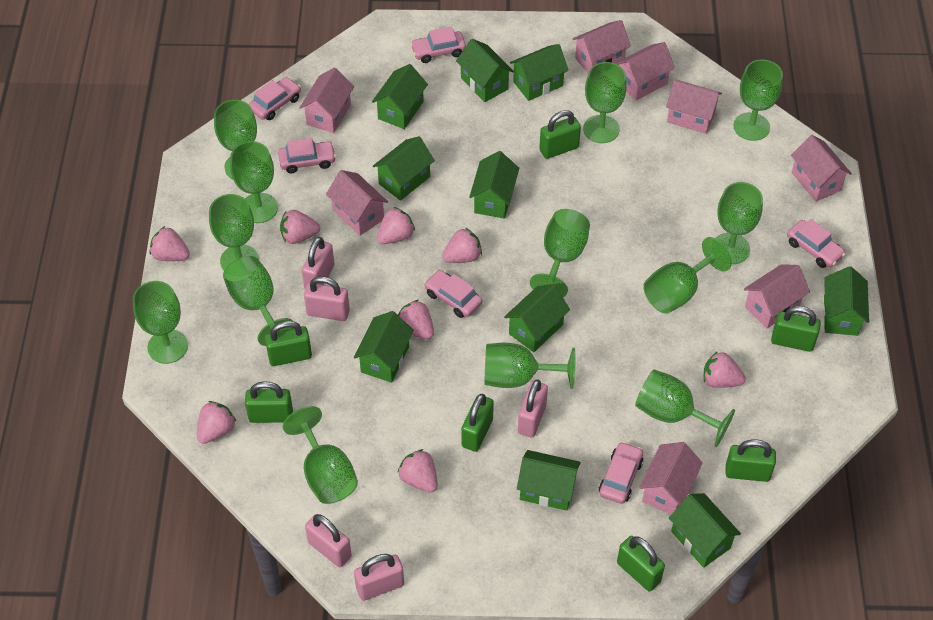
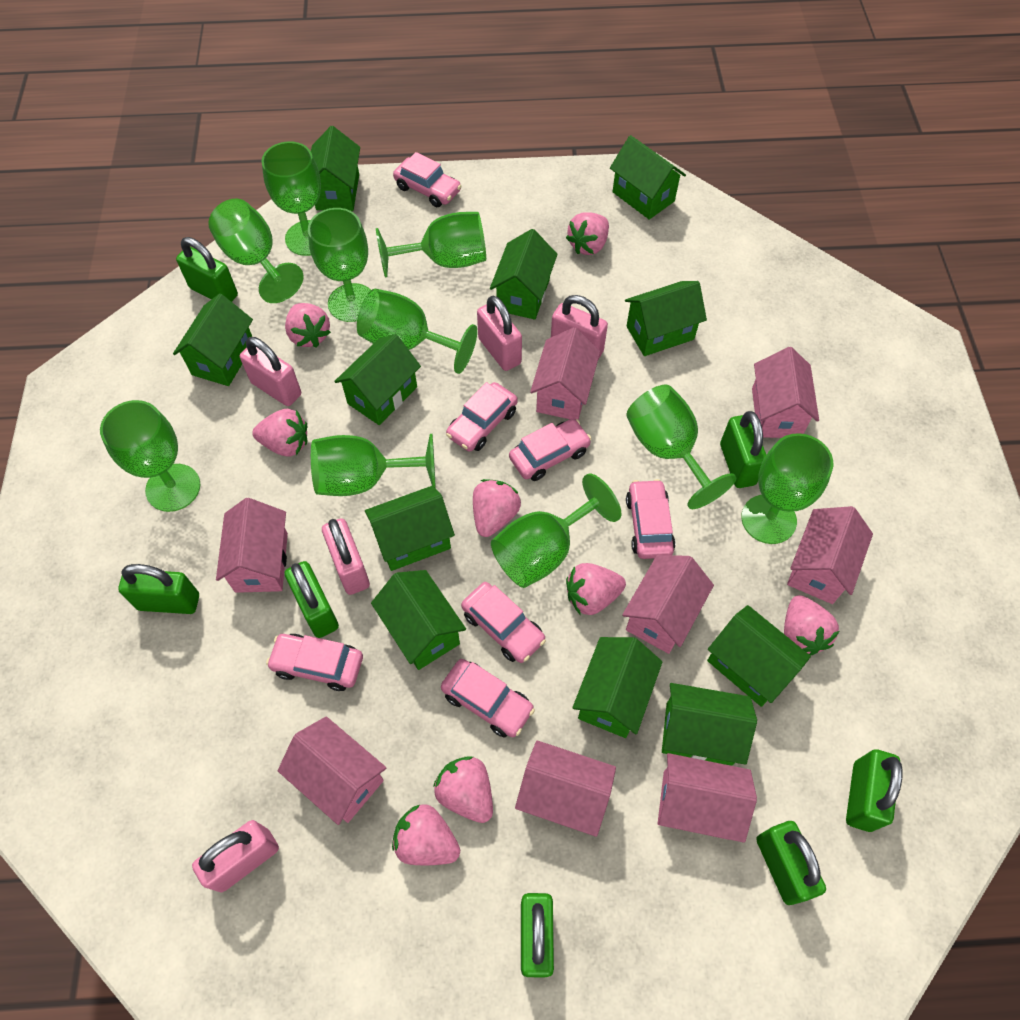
green goblet: 13 -> 10
green house: 10 -> 11
pink car: 6 -> 7

